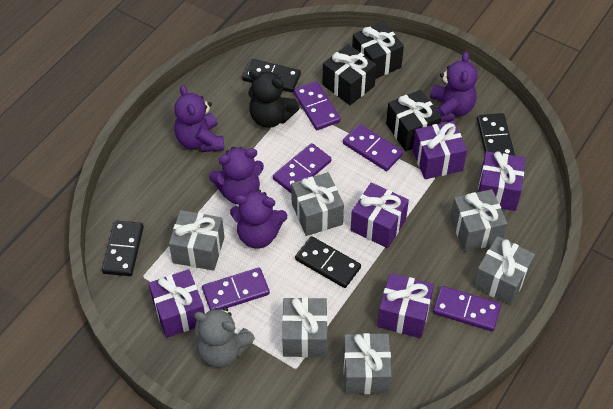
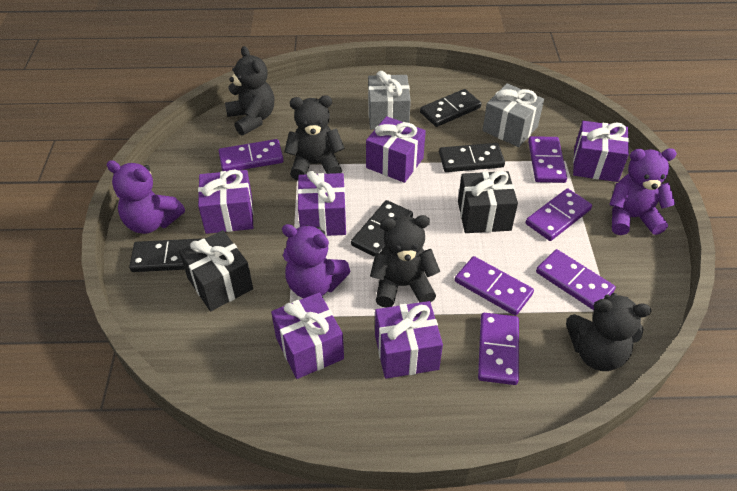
black gift: 3 -> 2
black teddy bear: 1 -> 4
grey gift: 6 -> 2
grey teddy bear: 1 -> 0
purple domino: 5 -> 6
purple gift: 5 -> 6
purple teddy bear: 4 -> 3

